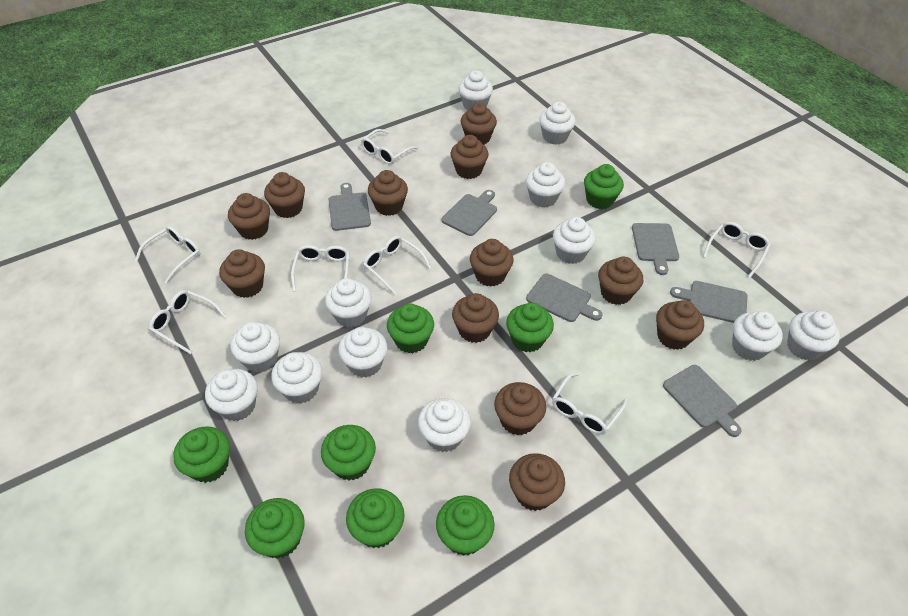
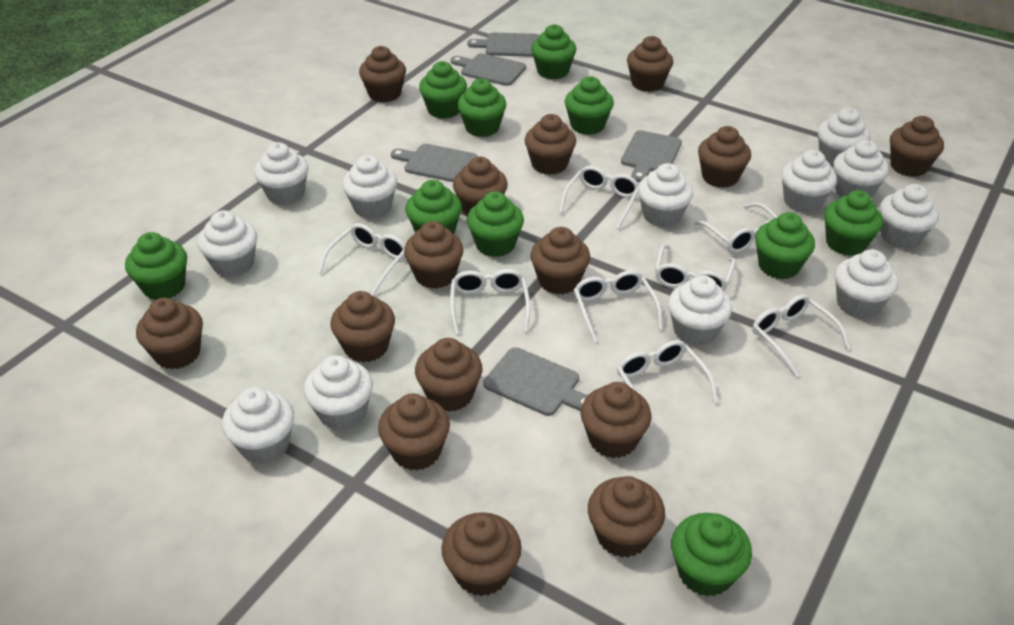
brown cupcake: 12 -> 15
green cupcake: 8 -> 10
grey cutting board: 6 -> 5
white glasses: 7 -> 8

